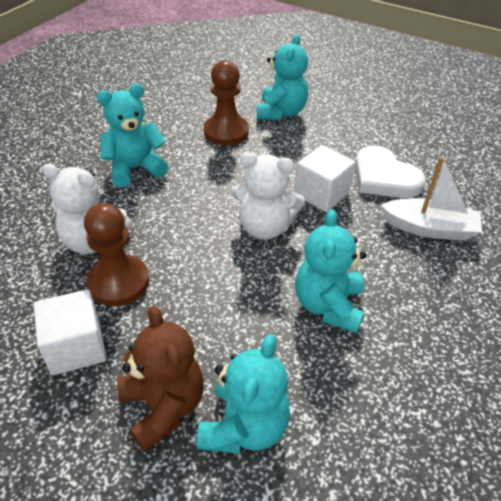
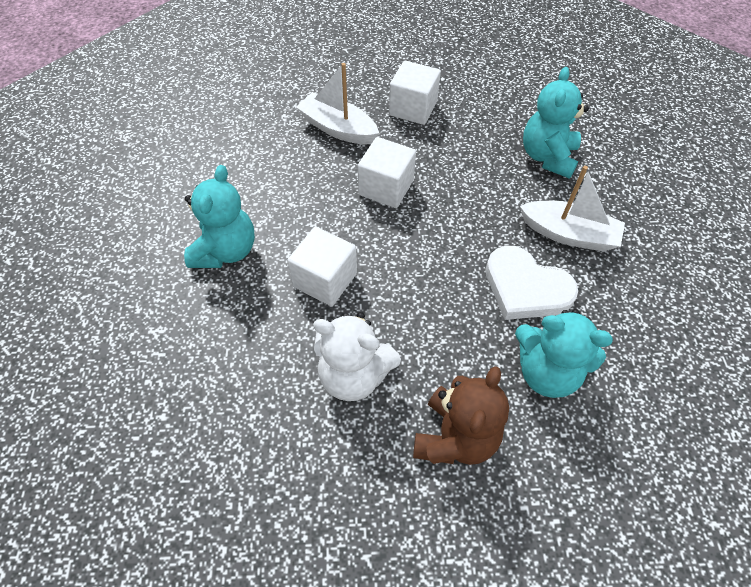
brown pawn: 2 -> 0
turquoise teddy bear: 4 -> 3
white boat: 1 -> 2
white cube: 2 -> 3
white teddy bear: 2 -> 1

